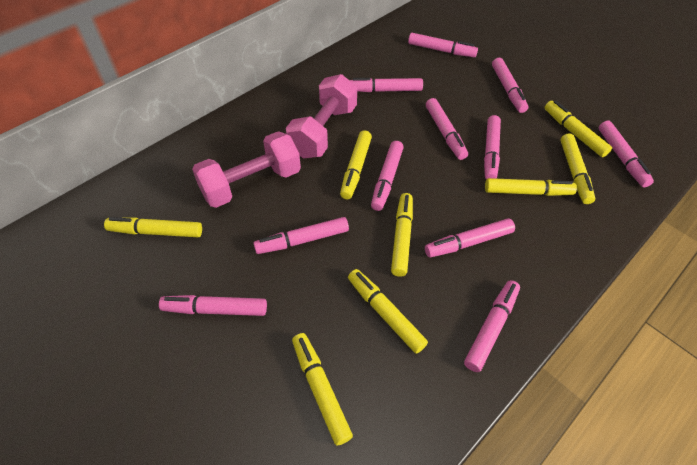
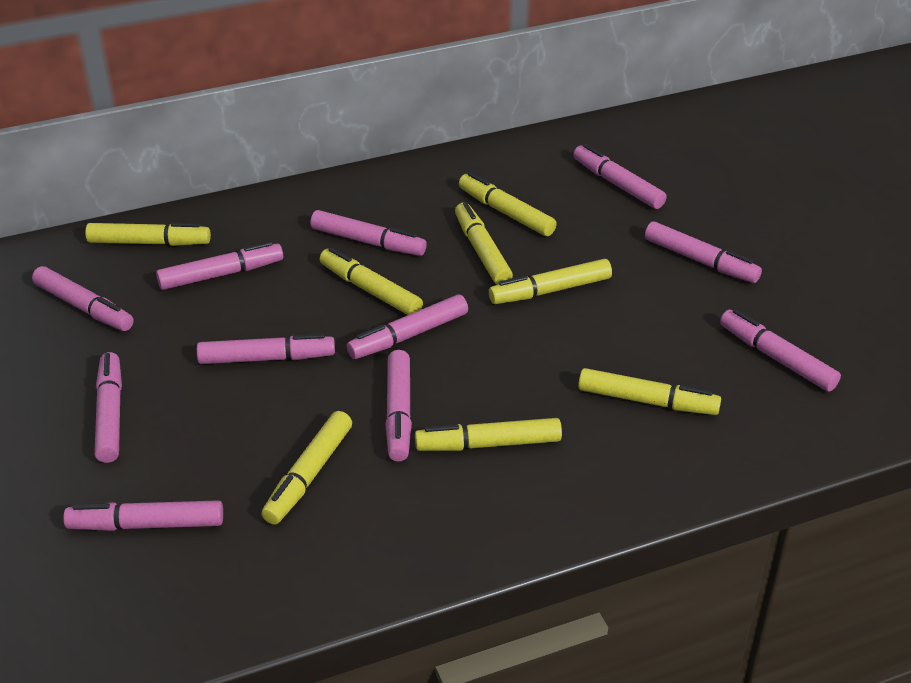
pink dumbbell: 2 -> 0

